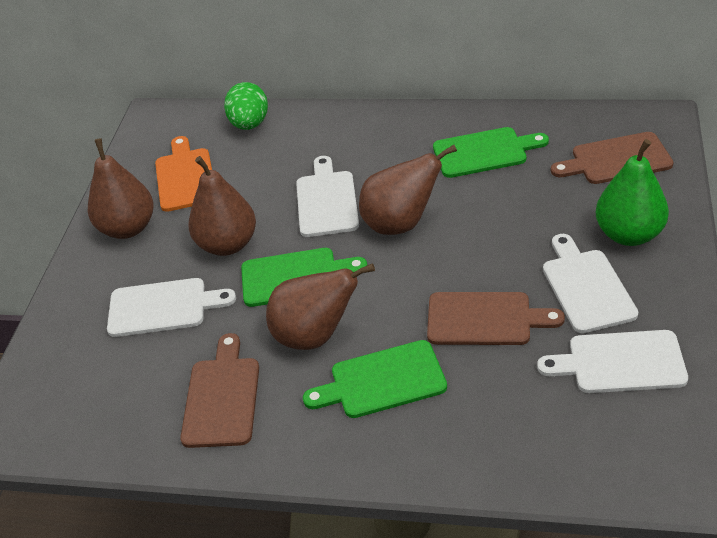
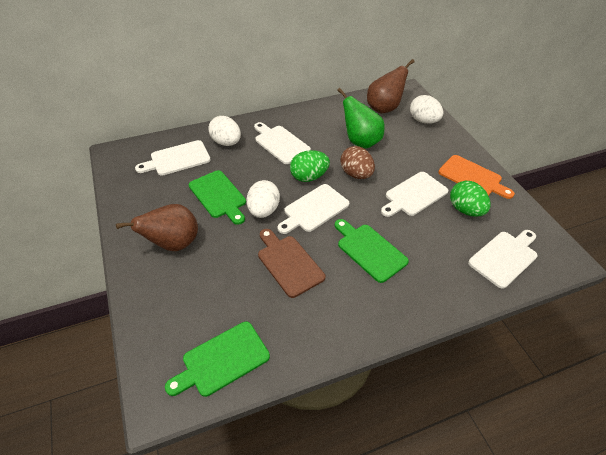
brown cutting board: 3 -> 1
brown egg: 0 -> 1
brown pear: 4 -> 2
green egg: 1 -> 2
white cutting board: 4 -> 5
white egg: 0 -> 3

